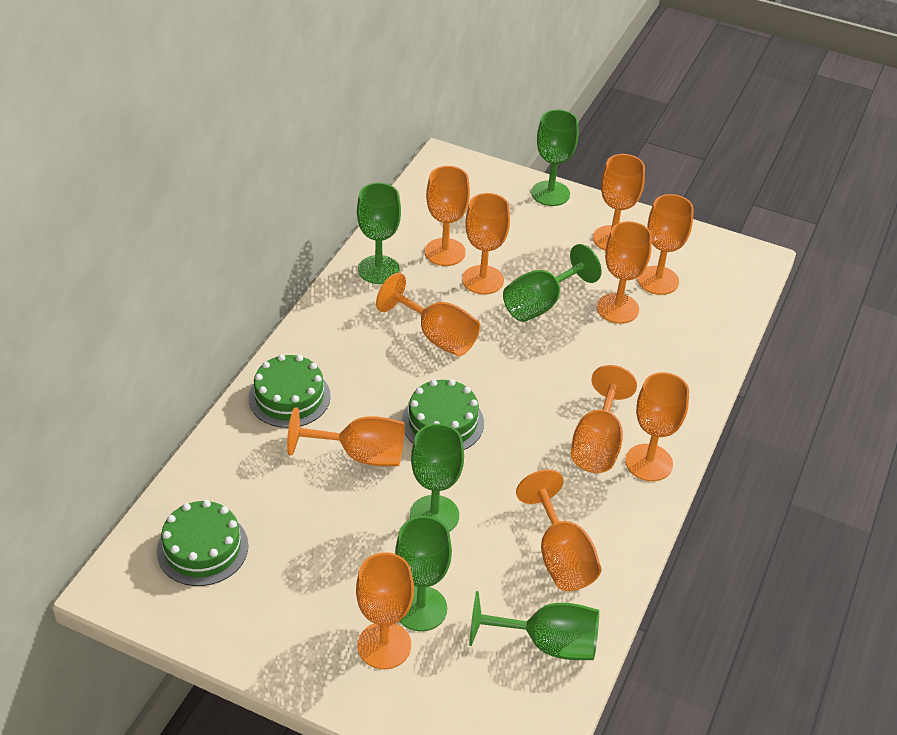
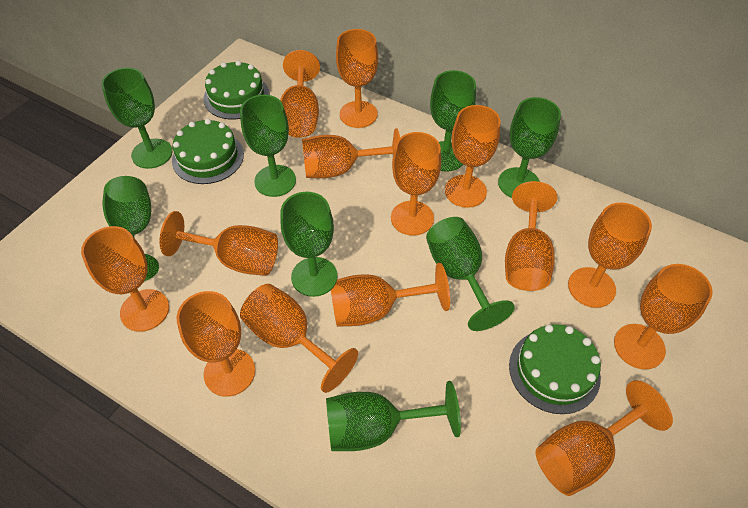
green goblet: 6 -> 8
orange goblet: 11 -> 14

